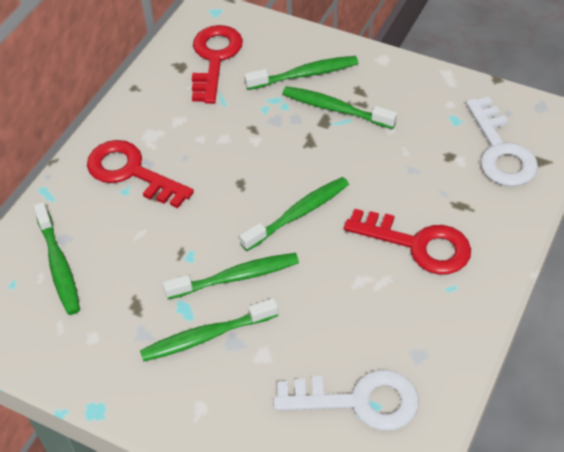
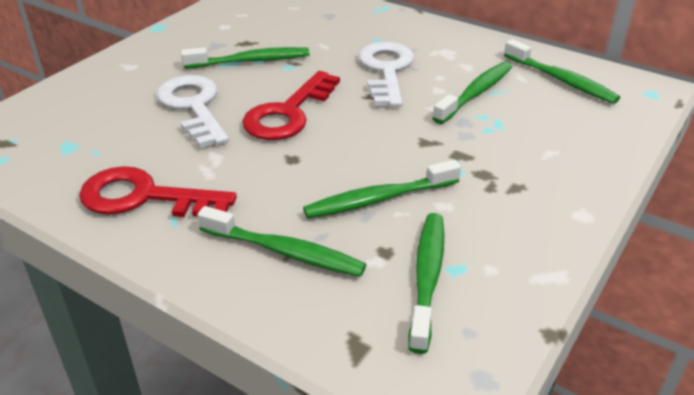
red key: 3 -> 2

